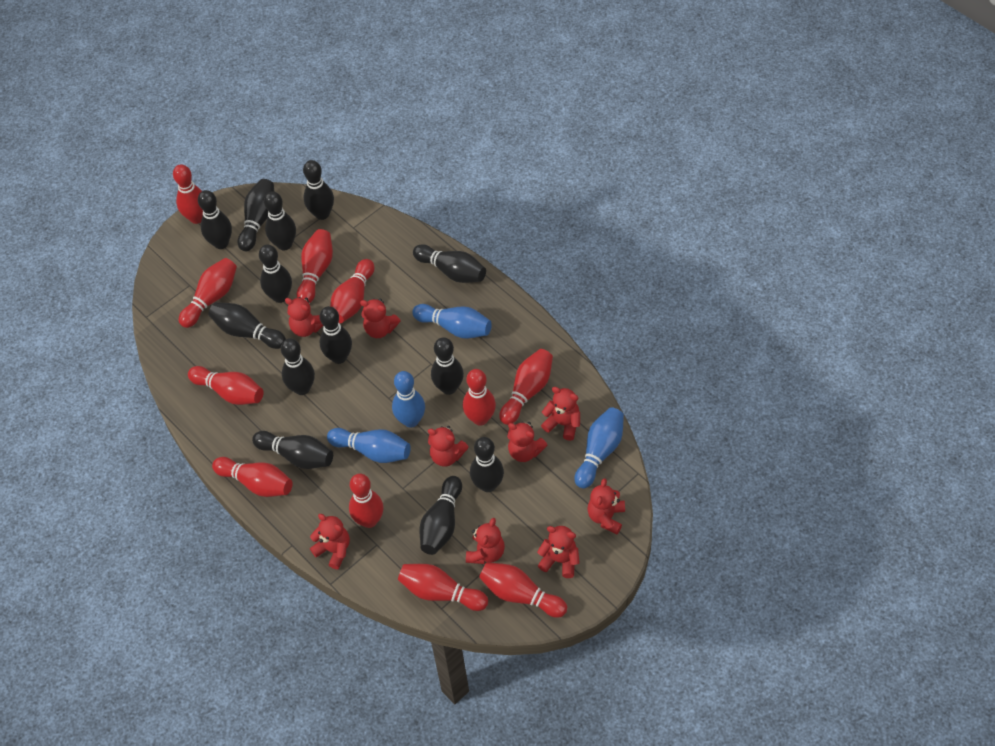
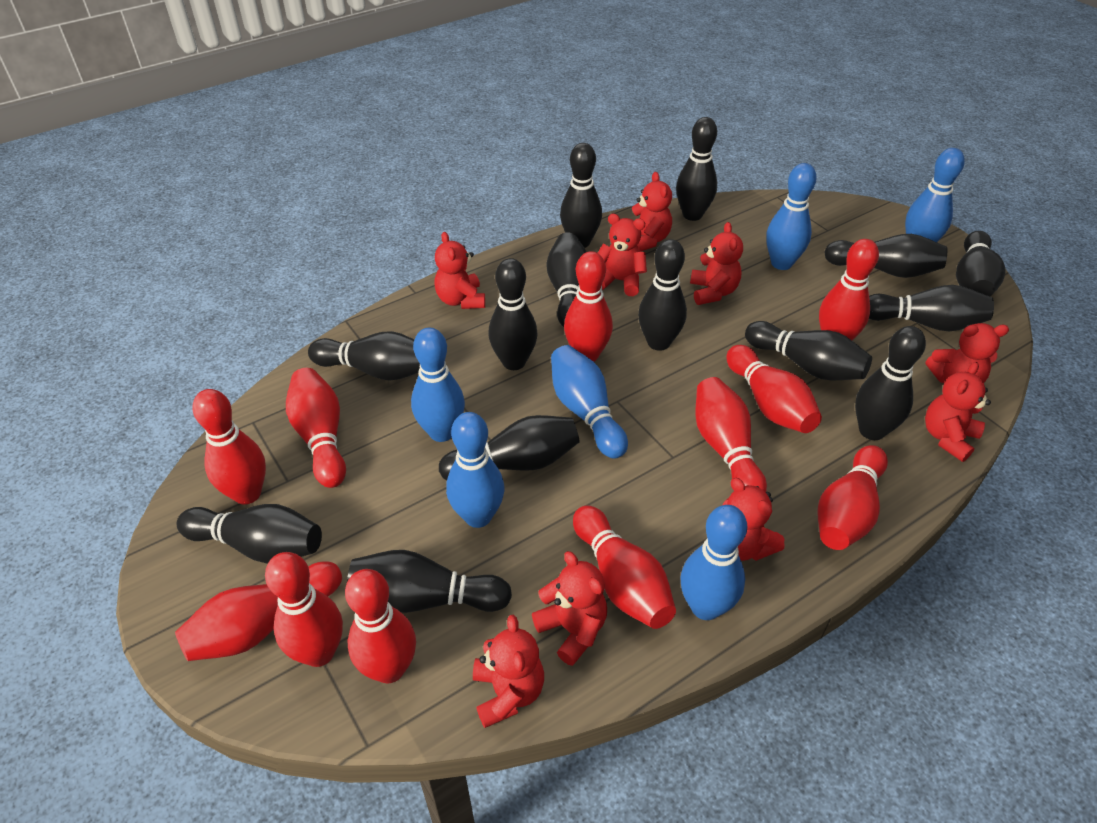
black bowling pin: 13 -> 14
blue bowling pin: 4 -> 6

